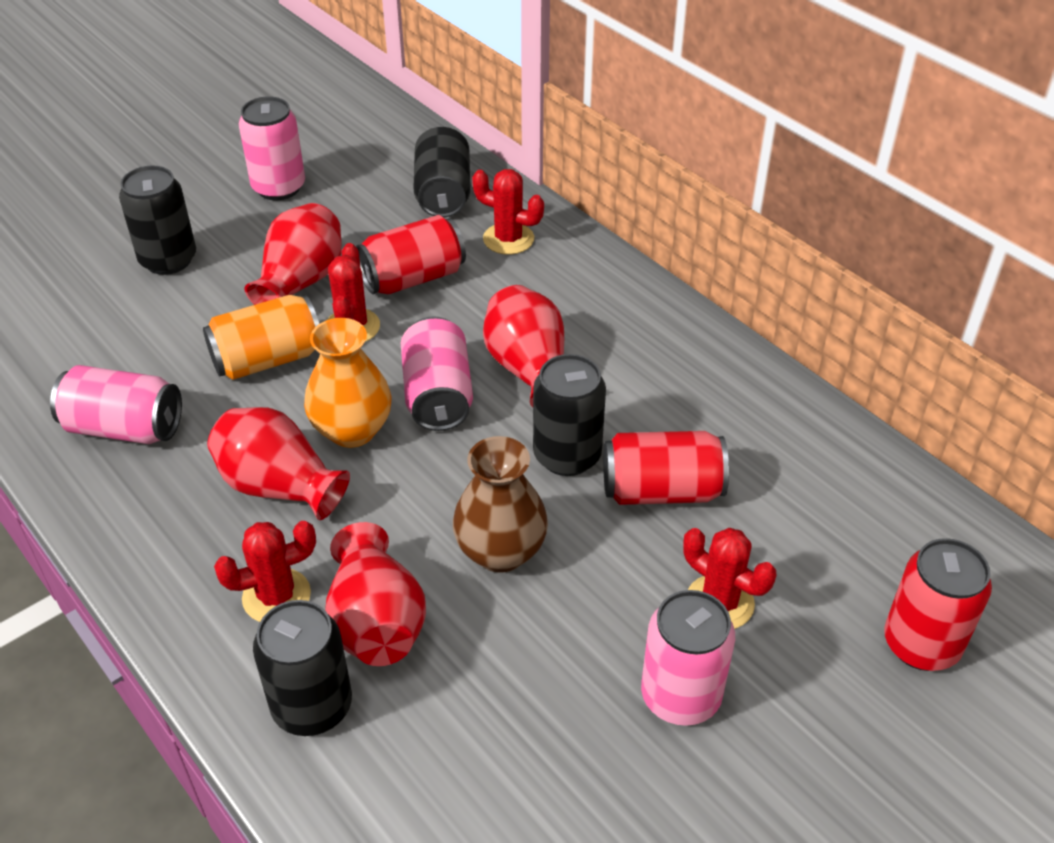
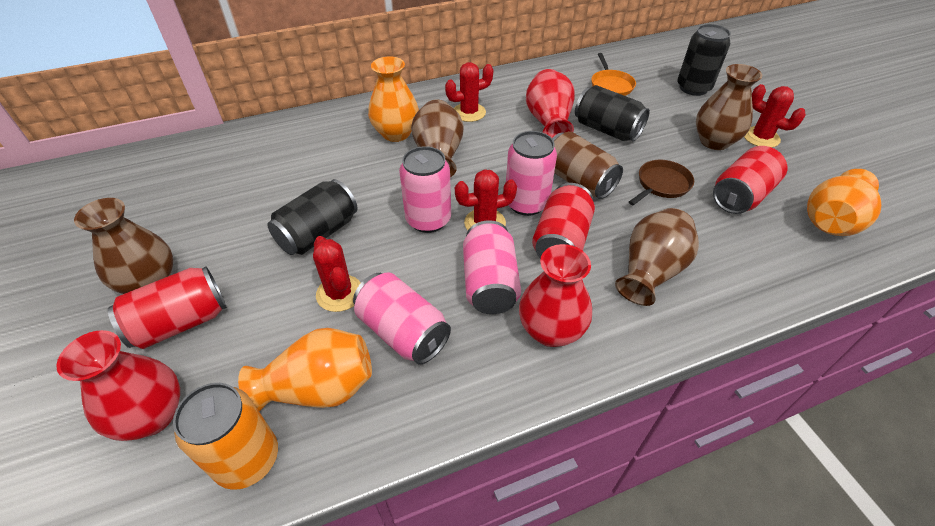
black can: 4 -> 3
brown can: 0 -> 1
brown pan: 0 -> 1
brown vase: 1 -> 4
orange pan: 0 -> 1
orange vase: 1 -> 3
red vase: 4 -> 3

